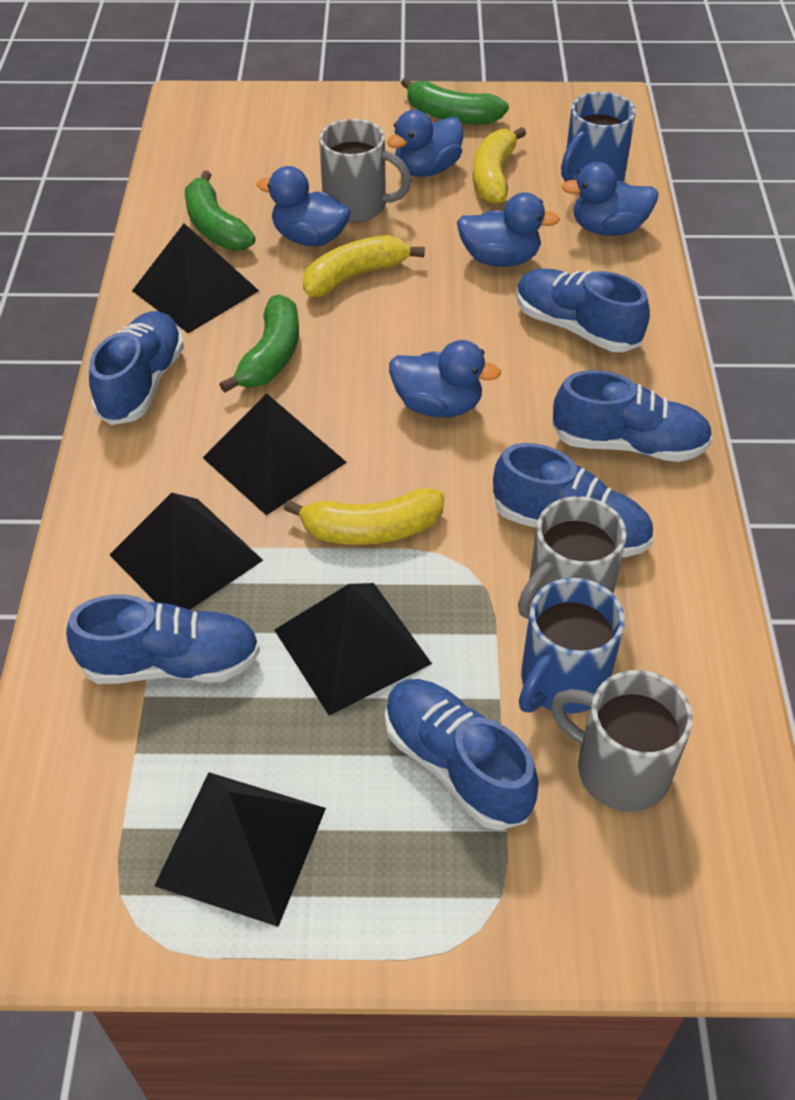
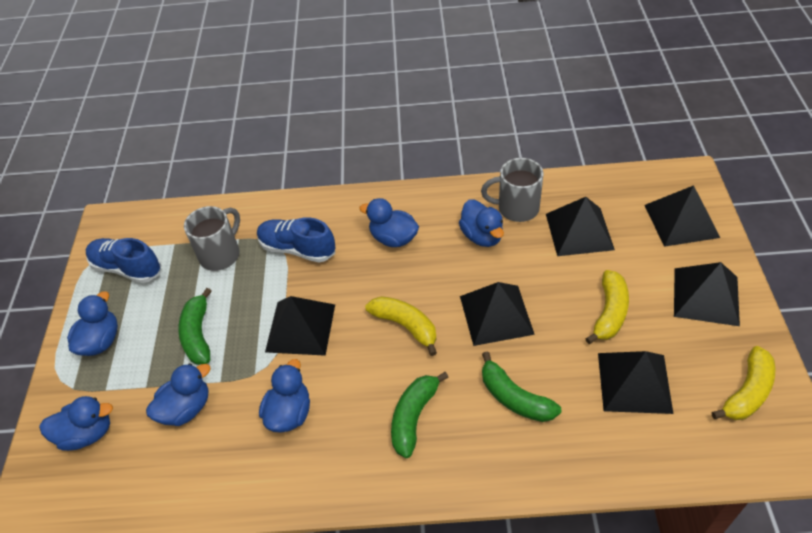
black pyramid: 5 -> 6
blue duck: 5 -> 6
blue mug: 2 -> 0
blue shoe: 6 -> 2
grey mug: 3 -> 2

